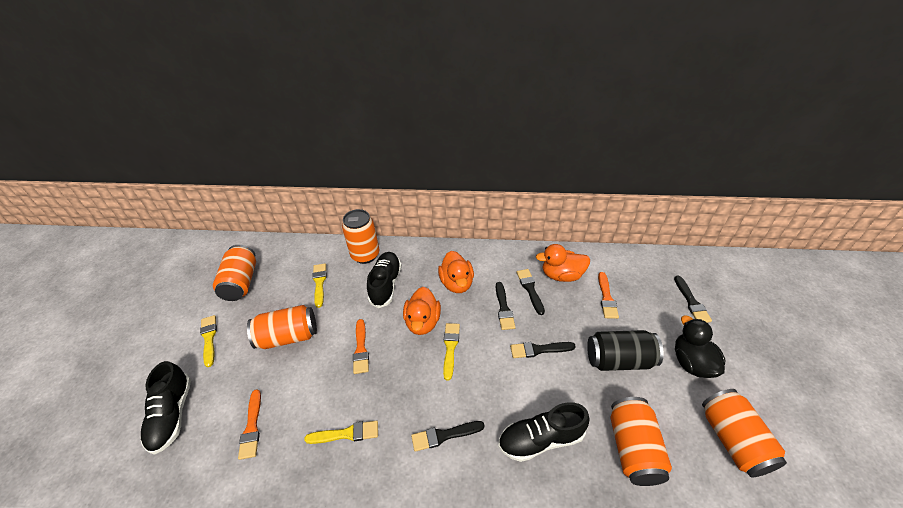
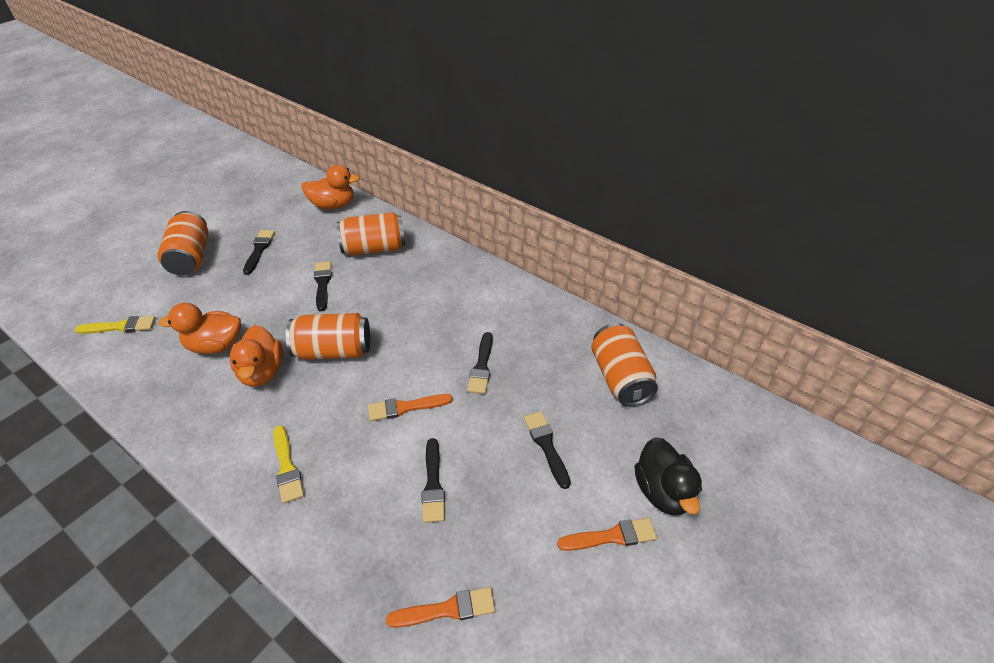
black can: 1 -> 0
black shoe: 3 -> 0
orange can: 5 -> 4
yellow brush: 4 -> 2

